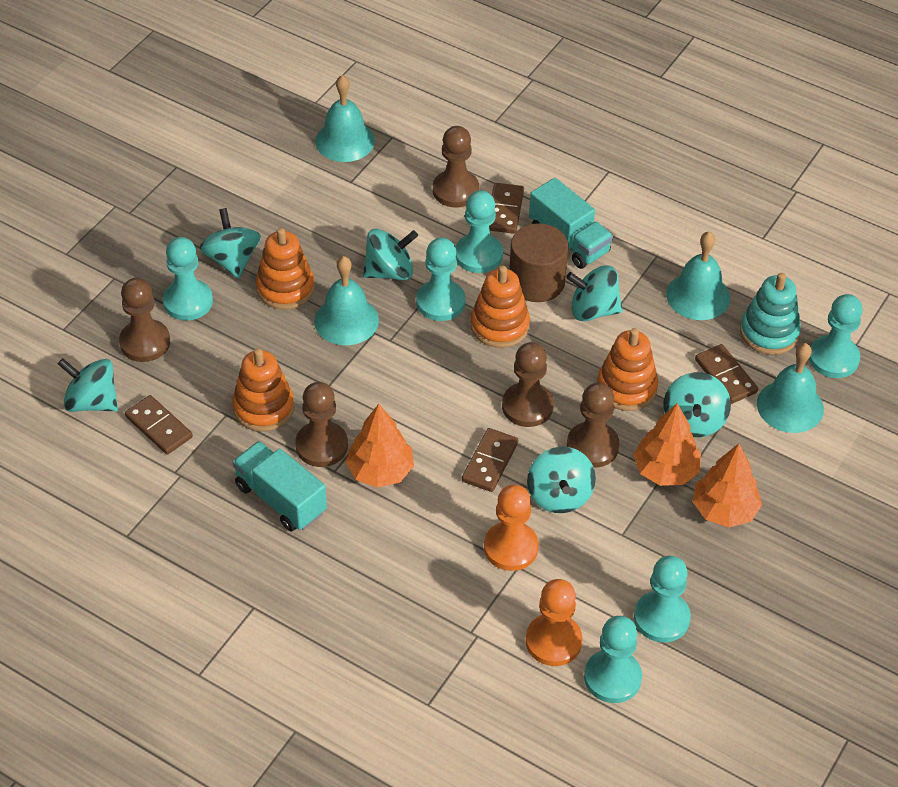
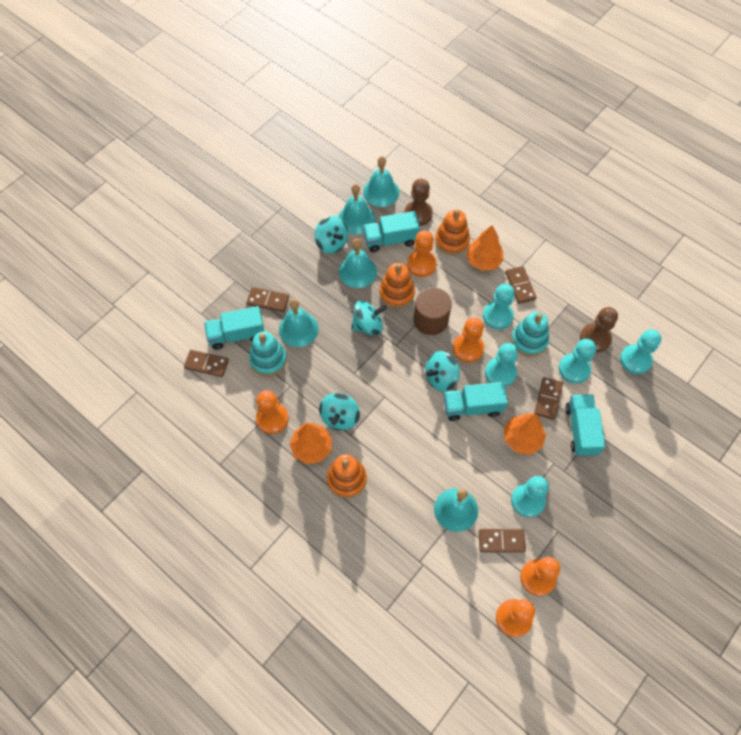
brown domino: 4 -> 5
brown pawn: 5 -> 2
orange pawn: 2 -> 5
orange stacking toy: 4 -> 3
turquoise bell: 4 -> 5
turquoise pawn: 6 -> 5
turquoise spinning top: 6 -> 4
turquoise stacking toy: 1 -> 2
turquoise truck: 2 -> 4

